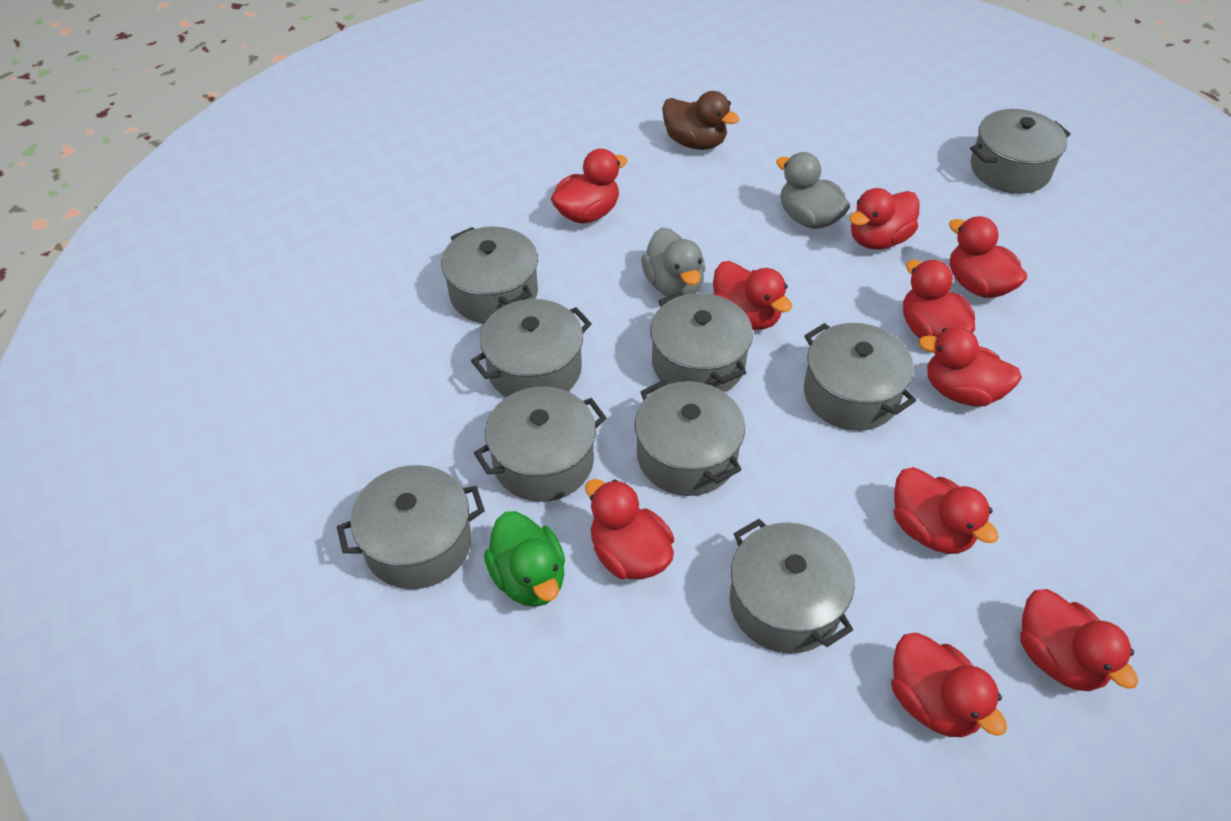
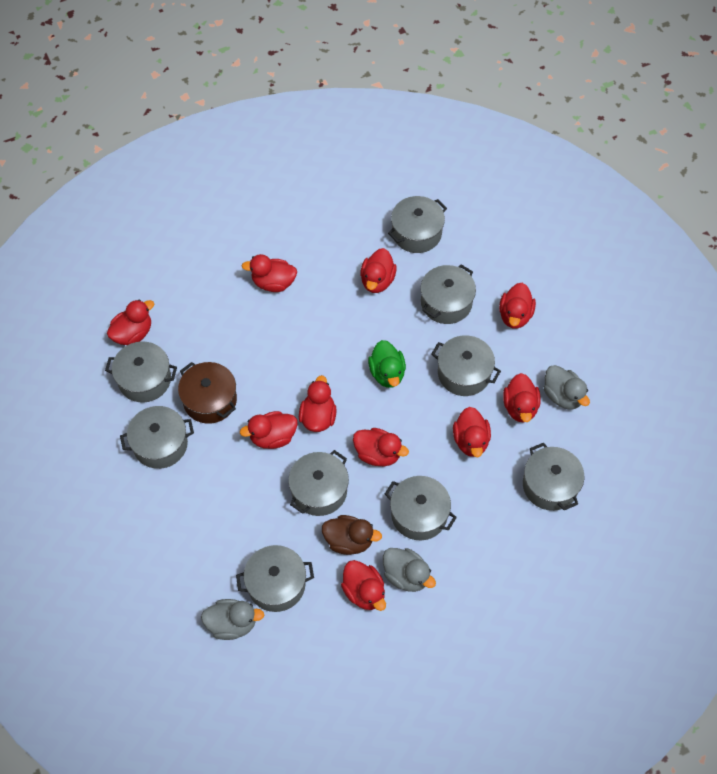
brown pot: 0 -> 1
grey duck: 2 -> 3

